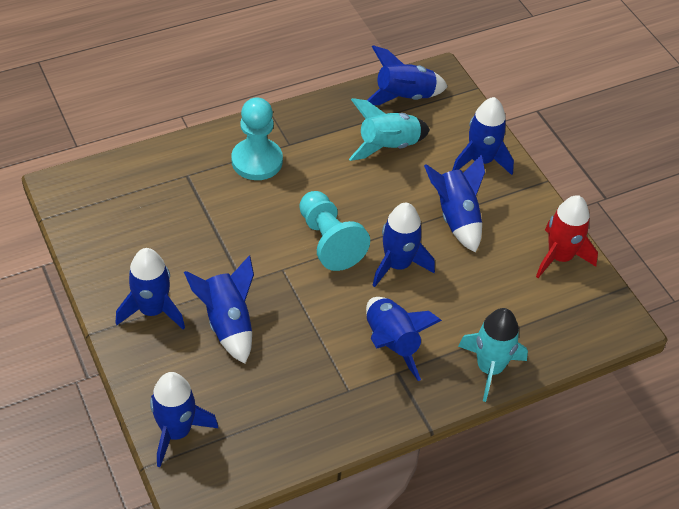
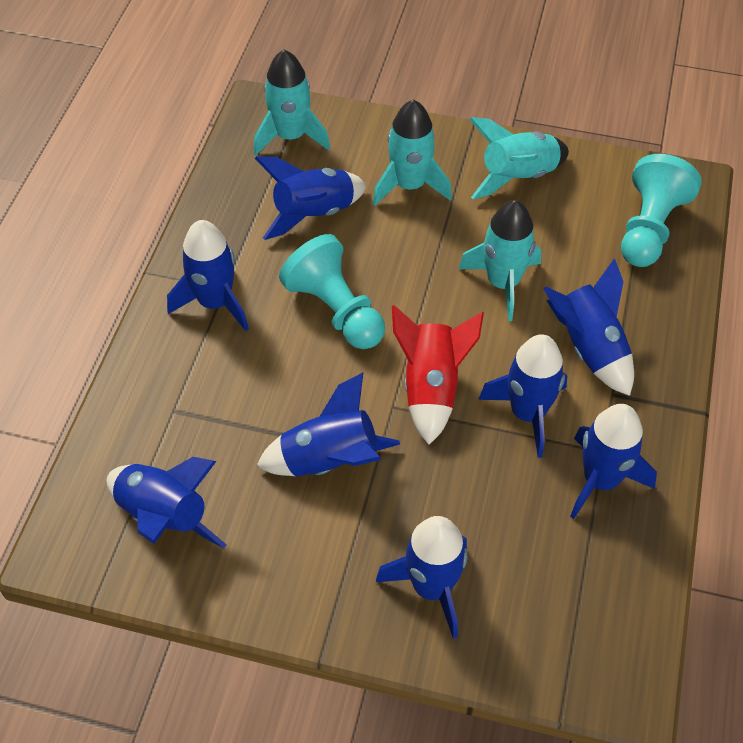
turquoise rocket: 2 -> 4

